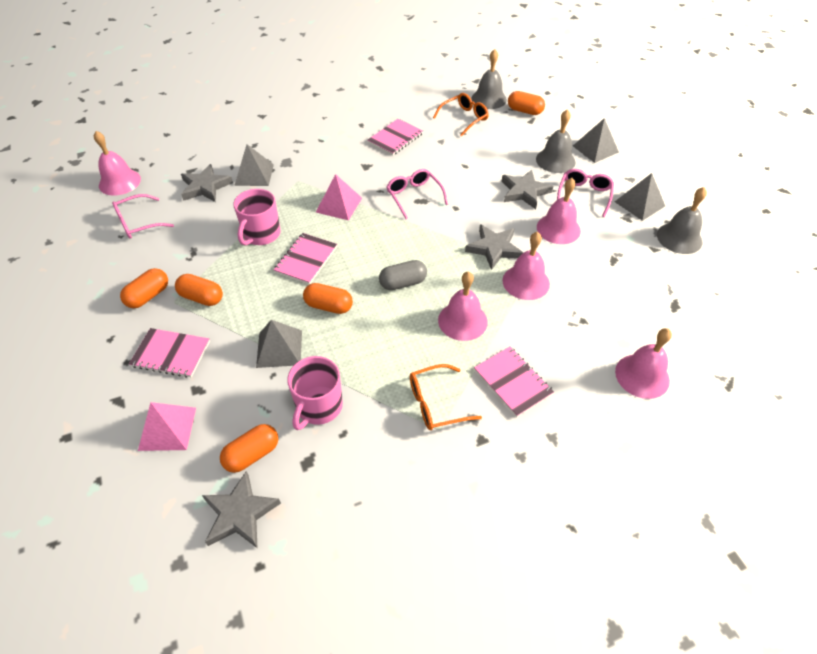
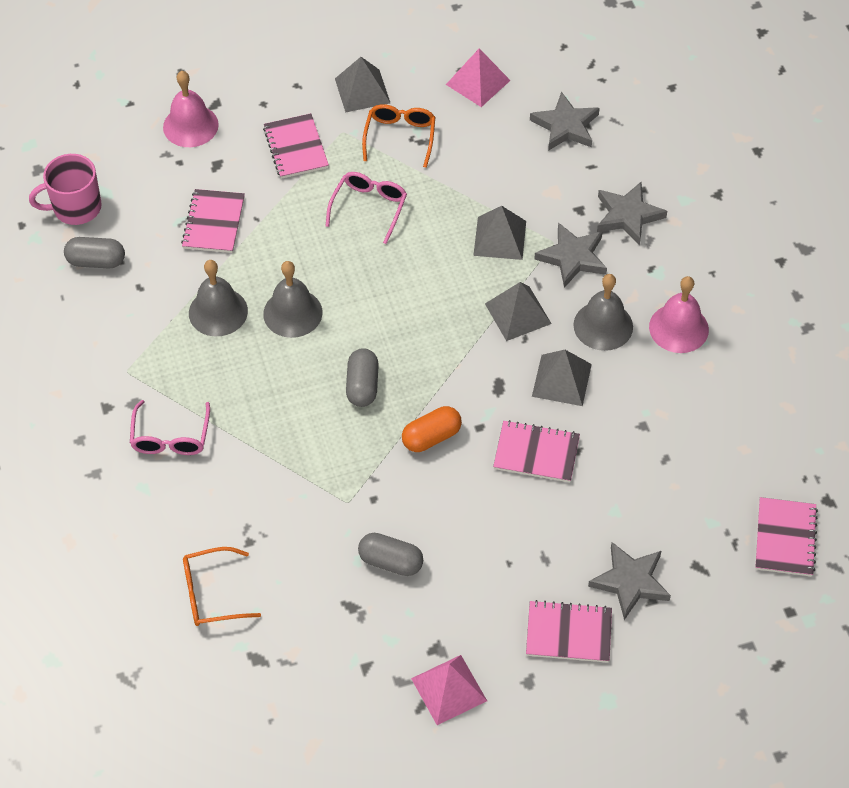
grey capsule: 1 -> 3
orange capsule: 5 -> 1
pink bell: 5 -> 2
pink glasses: 3 -> 2
pink mug: 2 -> 1
pink notebook: 4 -> 5

